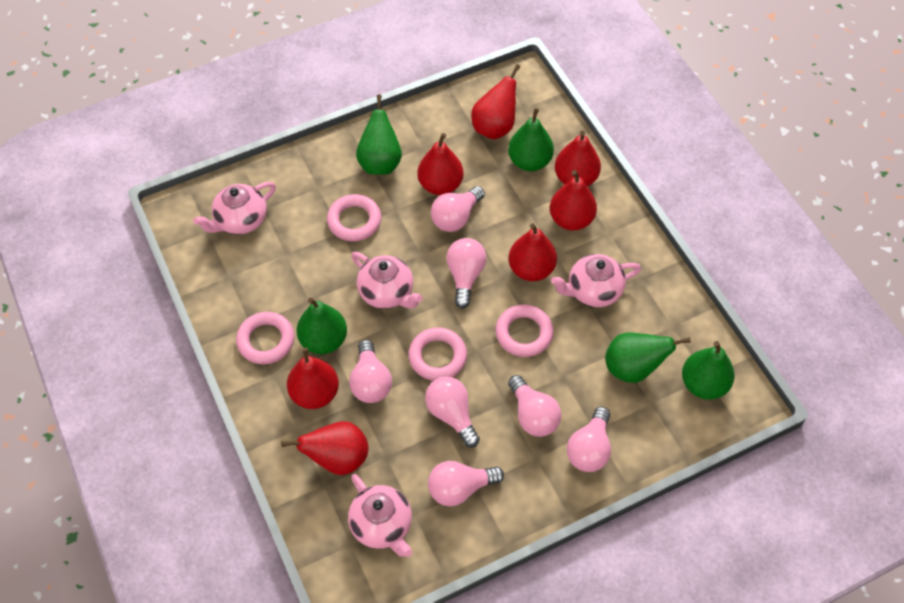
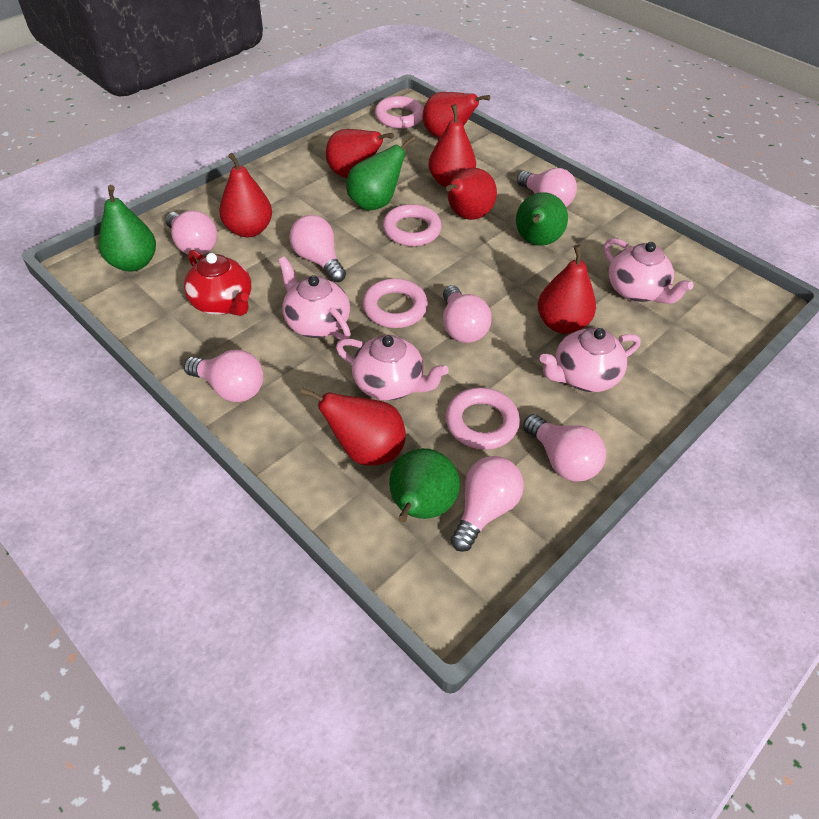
green pear: 5 -> 4
red teapot: 0 -> 1

